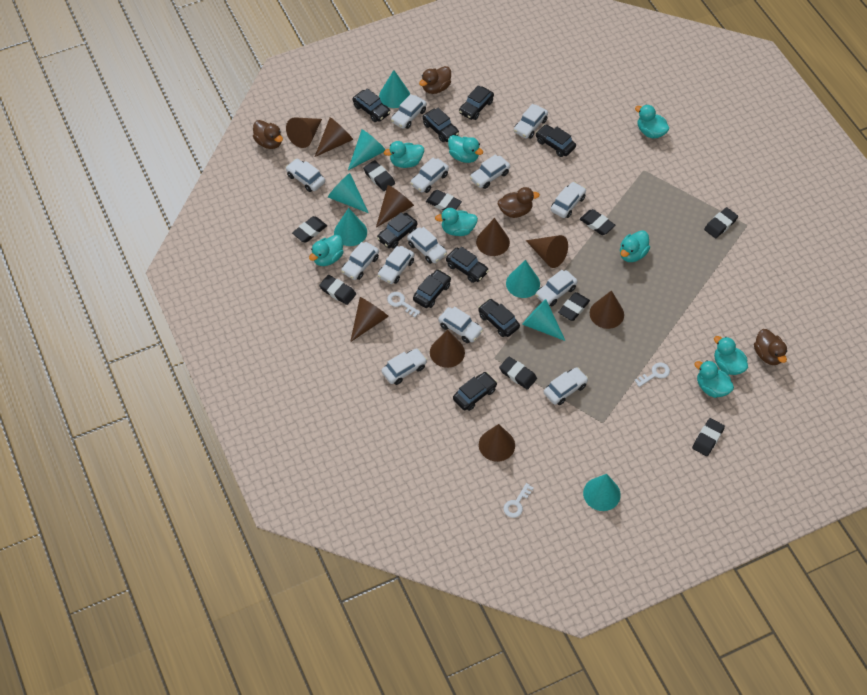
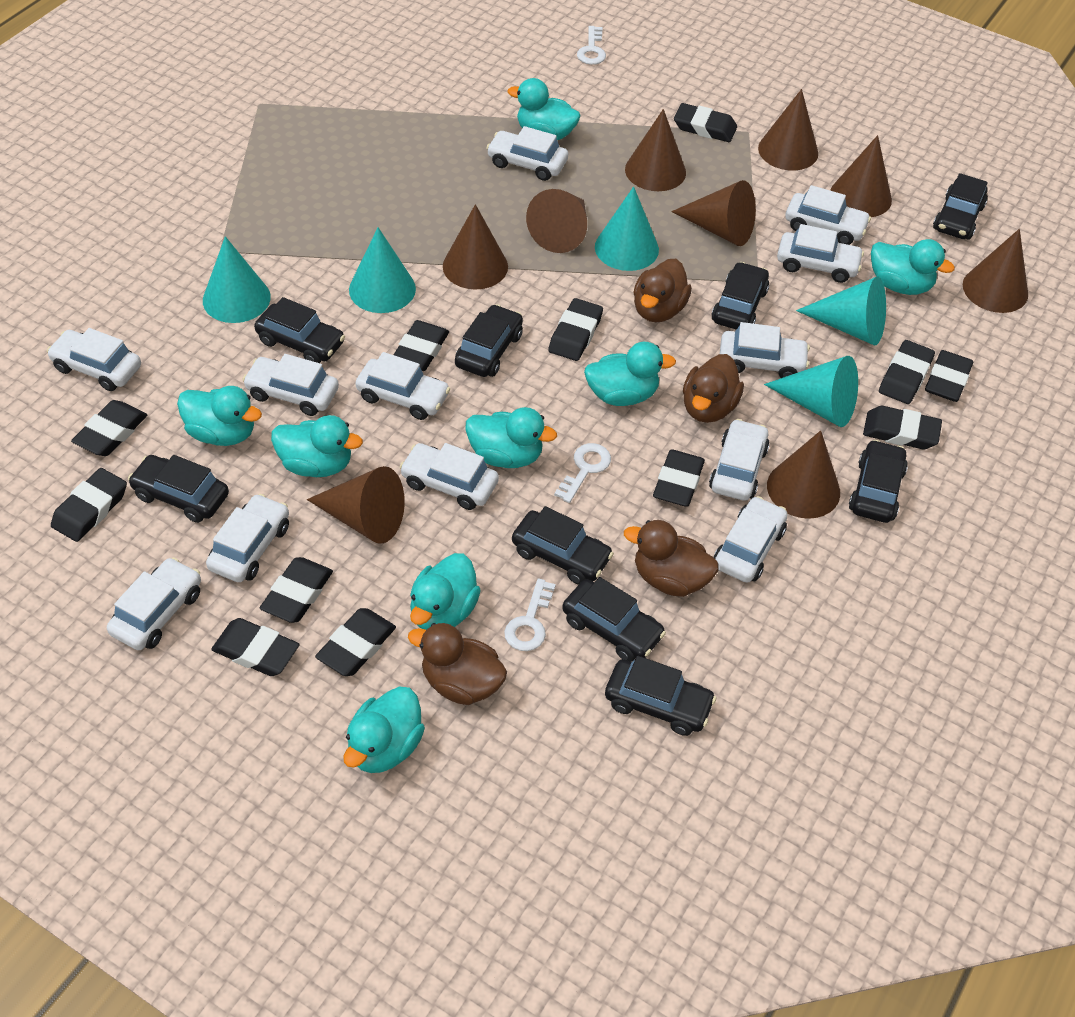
black eraser: 9 -> 12
turquoise cone: 7 -> 5
white car: 13 -> 12

